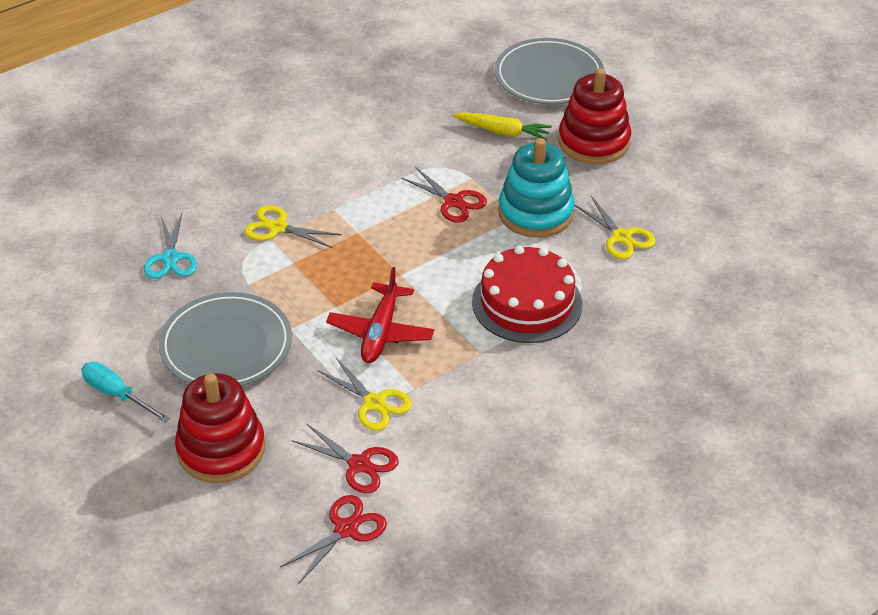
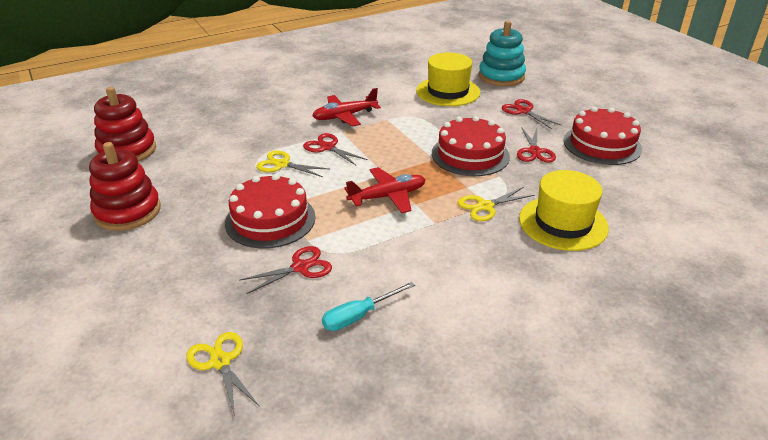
grey plate: 2 -> 0
red cake: 1 -> 3
red plane: 1 -> 2
red scissors: 3 -> 4
turquoise scissors: 1 -> 0
yellow carrot: 1 -> 0
yellow hat: 0 -> 2

